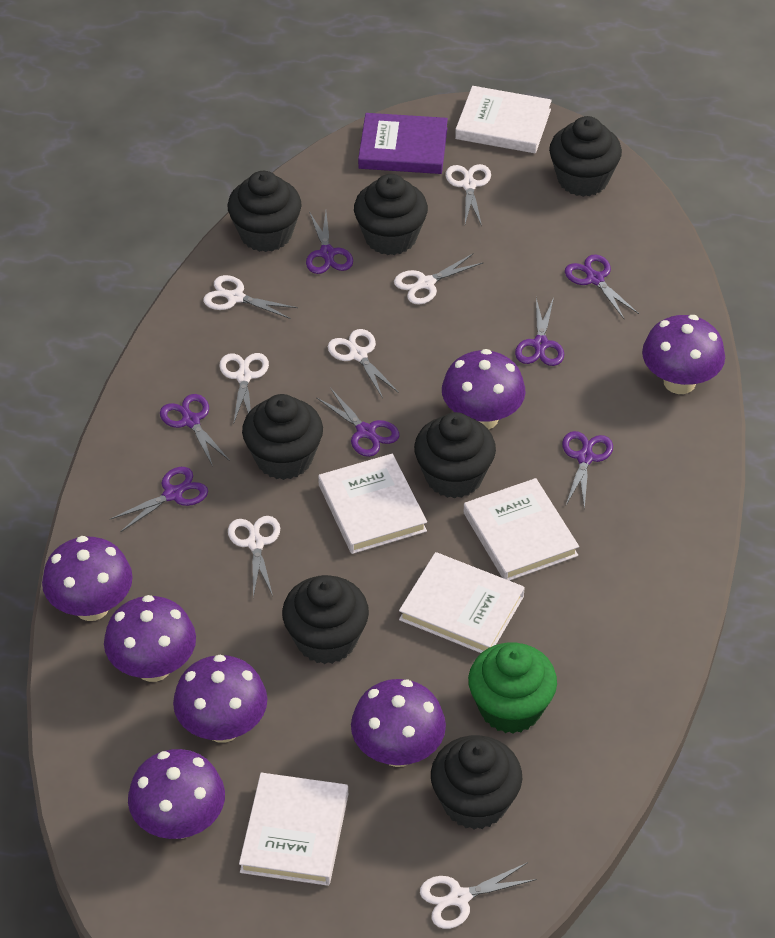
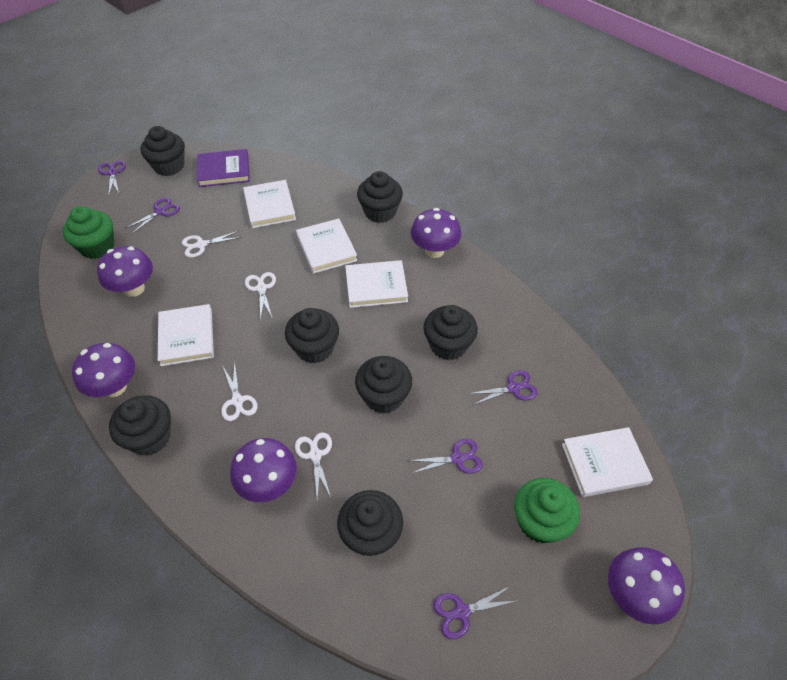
green cupcake: 1 -> 2
purple mushroom: 7 -> 5
purple scissors: 7 -> 5
white scissors: 7 -> 4

